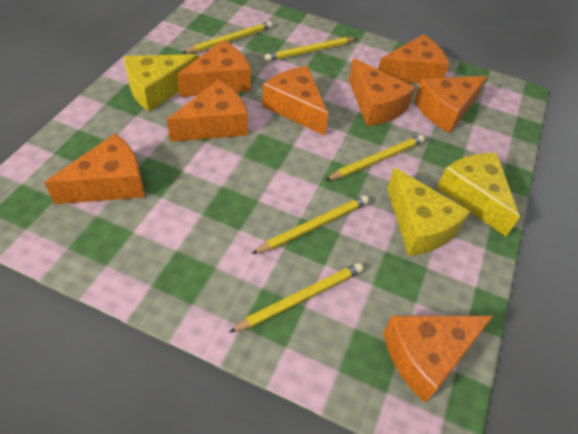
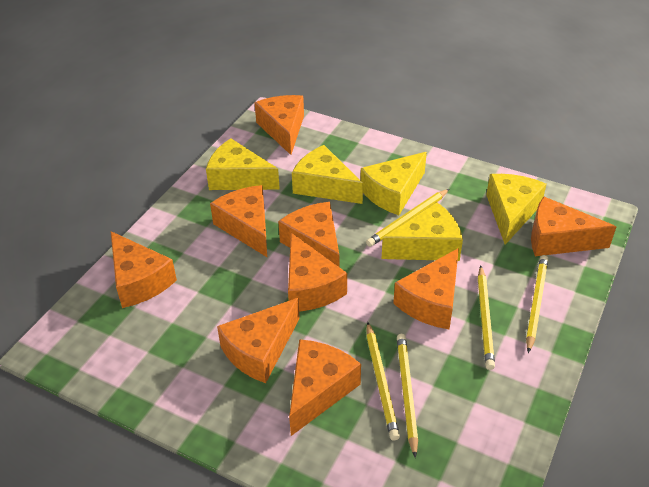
orange cheese: 8 -> 9
yellow cheese: 3 -> 5

